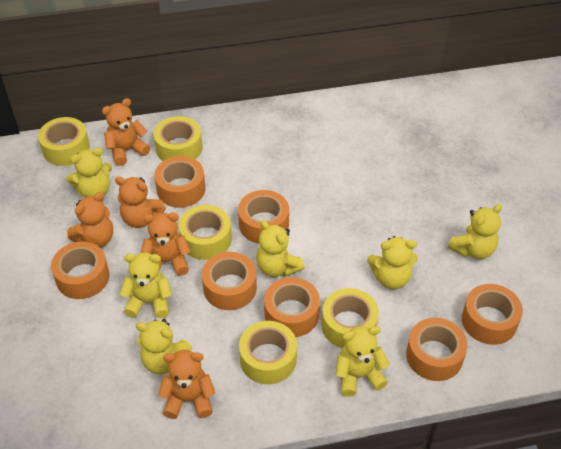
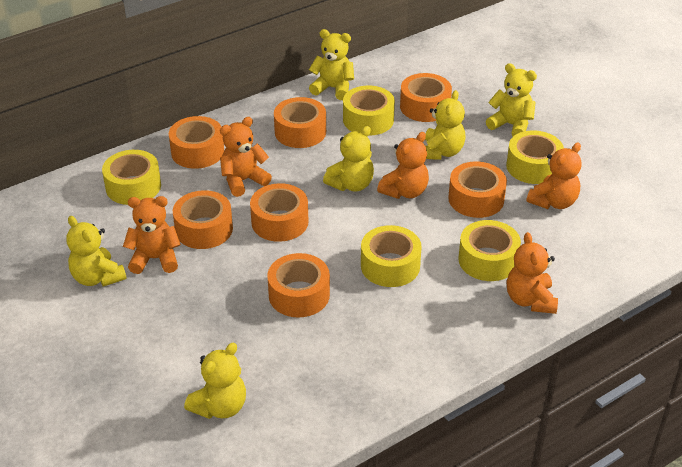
yellow teddy bear: 7 -> 6

